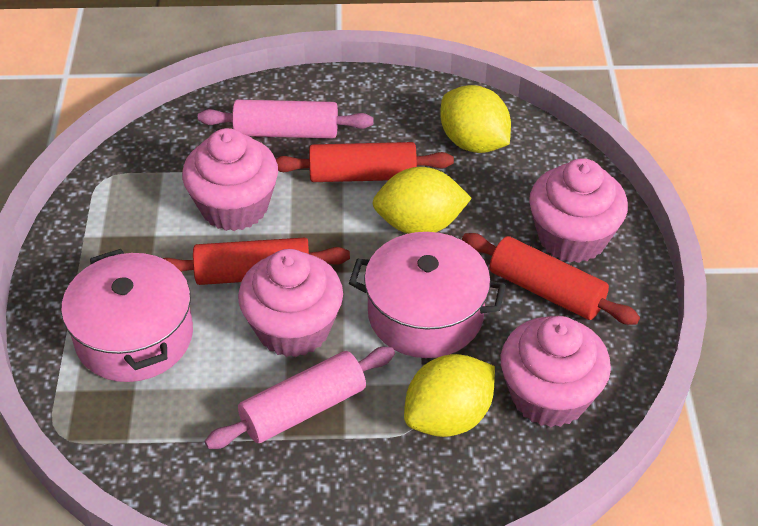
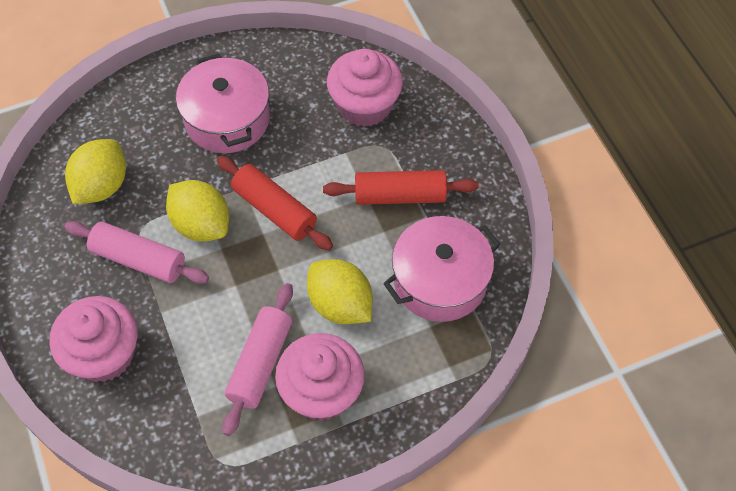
pink cupcake: 4 -> 3
red rolling pin: 3 -> 2

